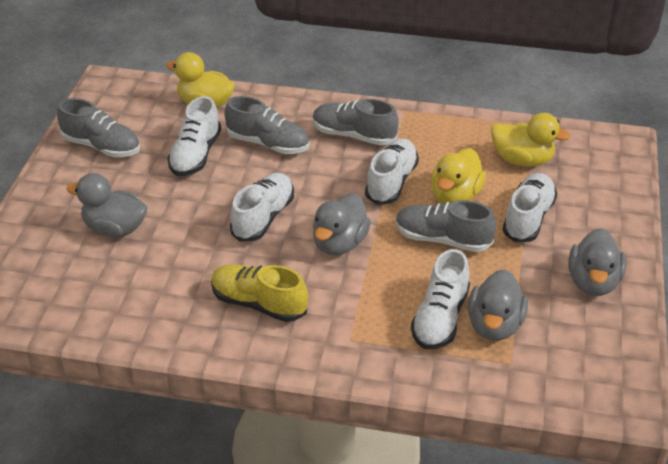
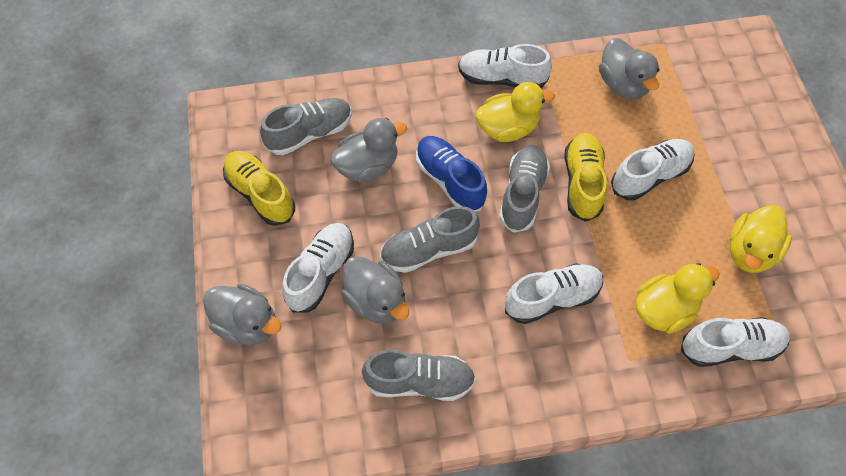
blue shoe: 0 -> 1
yellow shoe: 1 -> 2

